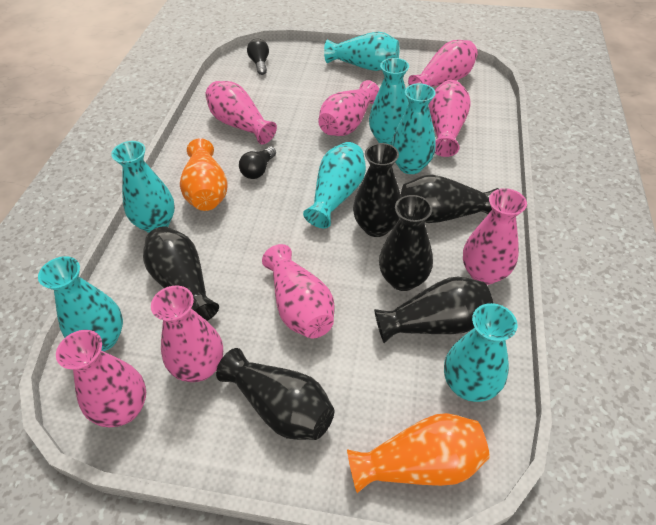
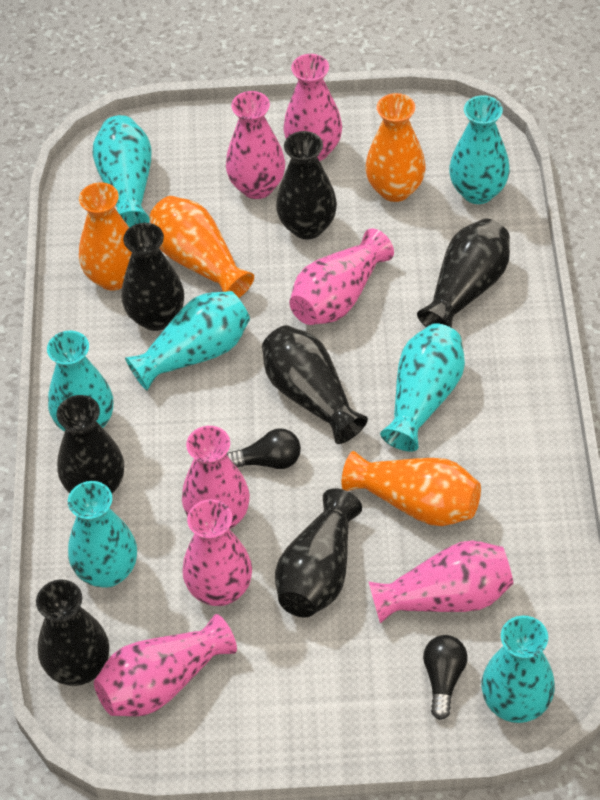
black vase: 6 -> 7
orange vase: 2 -> 4
pink vase: 8 -> 7

